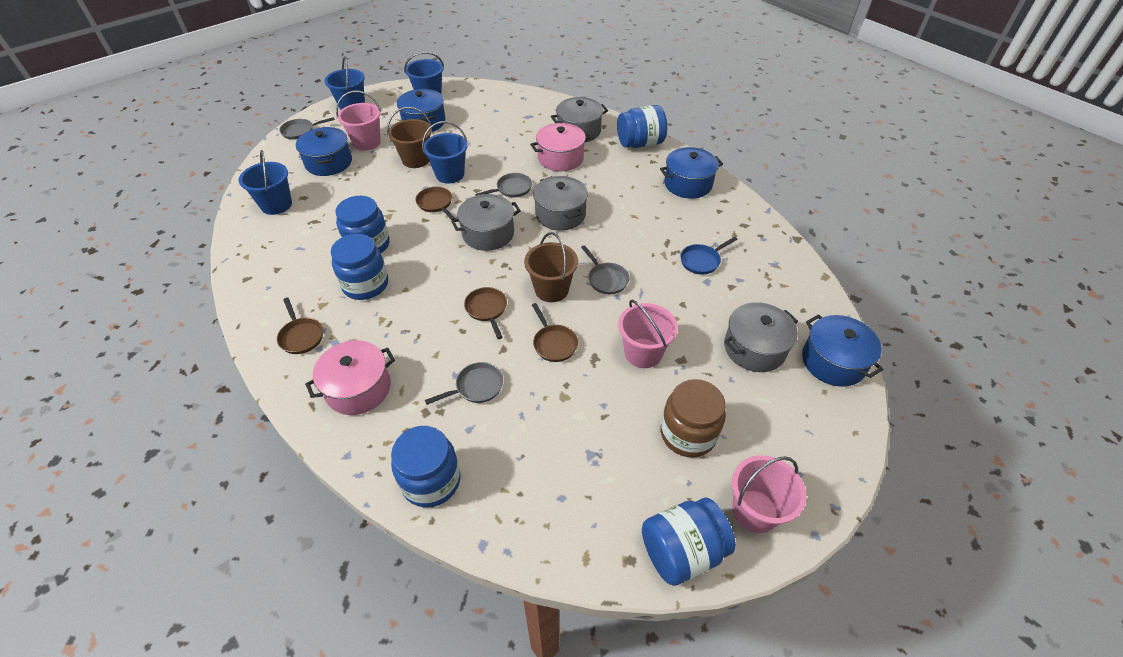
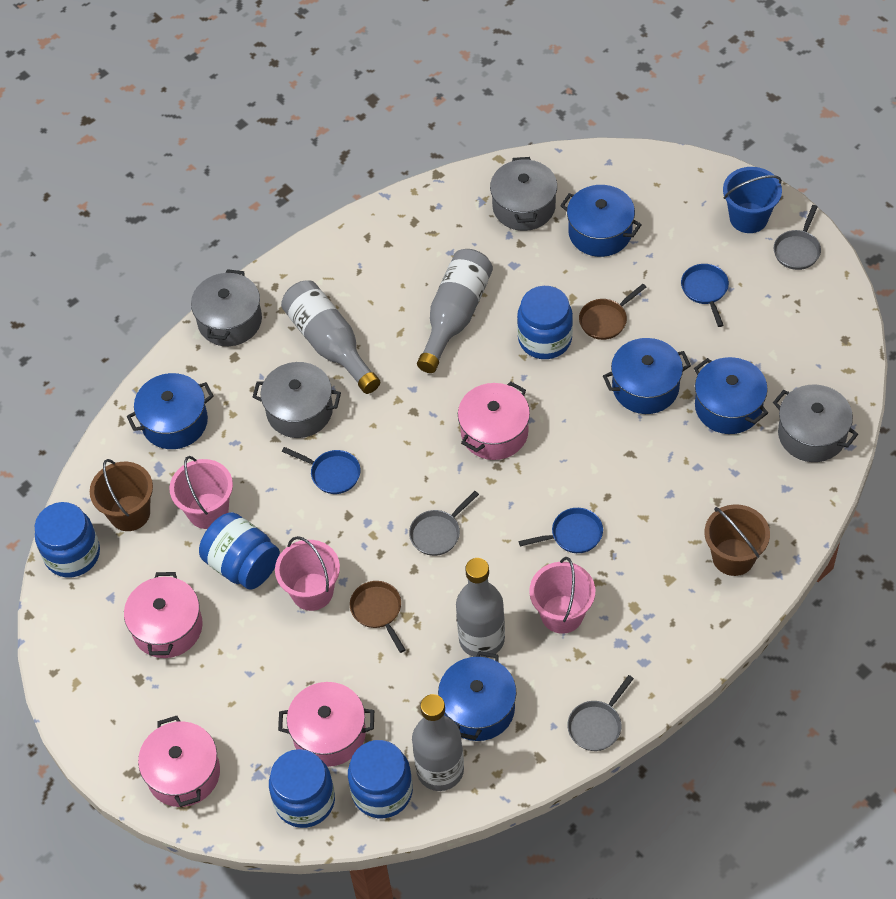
blue bucket: 4 -> 1
blue pan: 1 -> 3
blue pot: 4 -> 5
brown jar: 1 -> 0
brown pan: 4 -> 2
grey bottle: 0 -> 4
grey pan: 4 -> 3
pink pot: 2 -> 4

